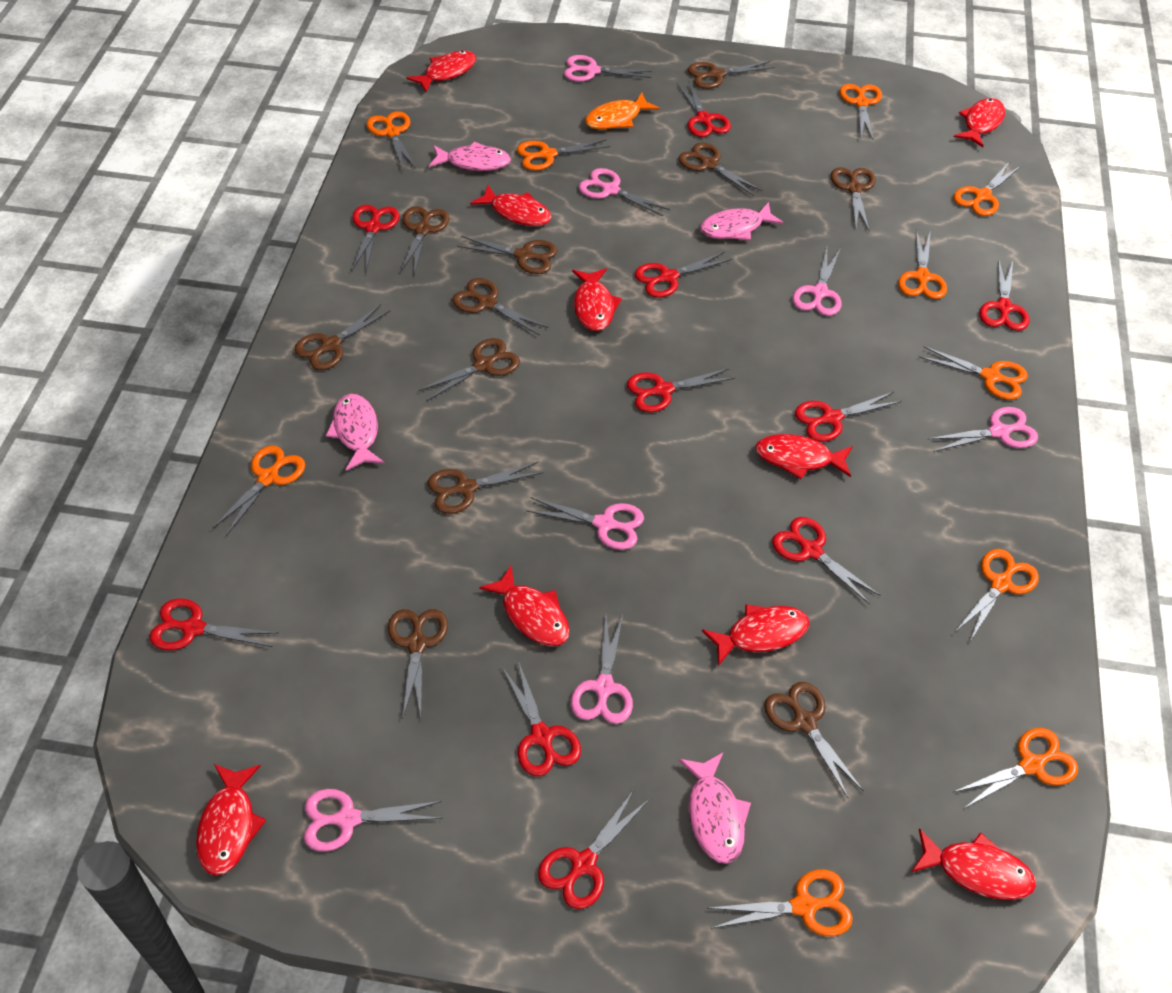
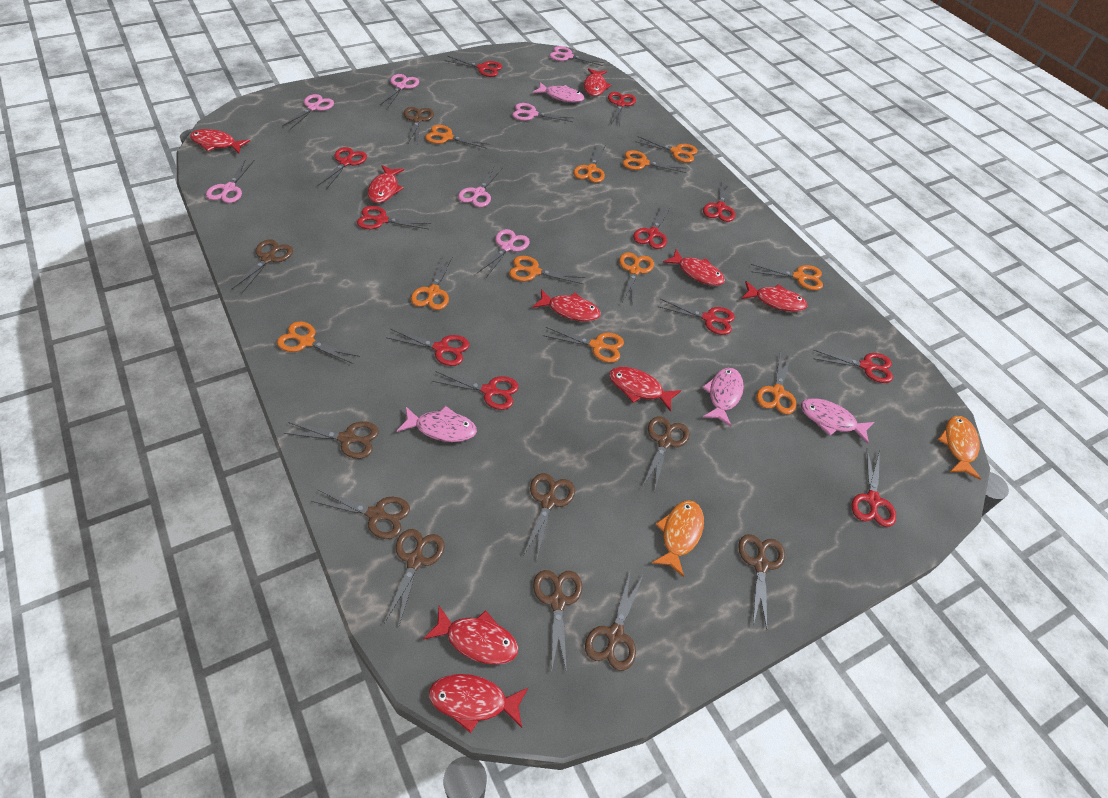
brown scissors: 11 -> 10
orange fish: 1 -> 2
orange scissors: 10 -> 11
red scissors: 10 -> 11

